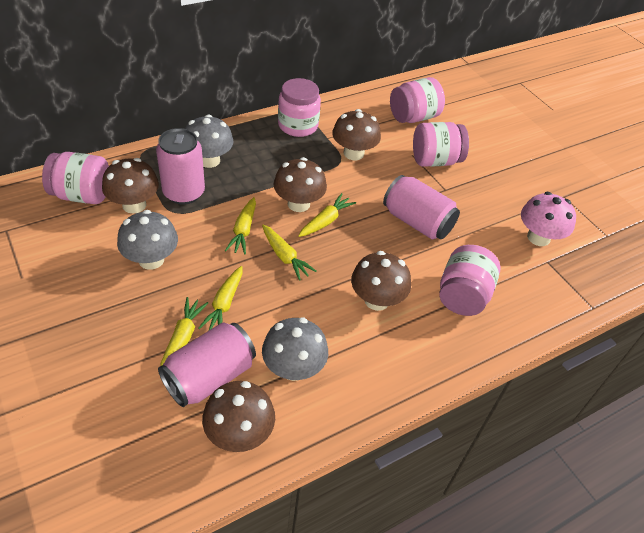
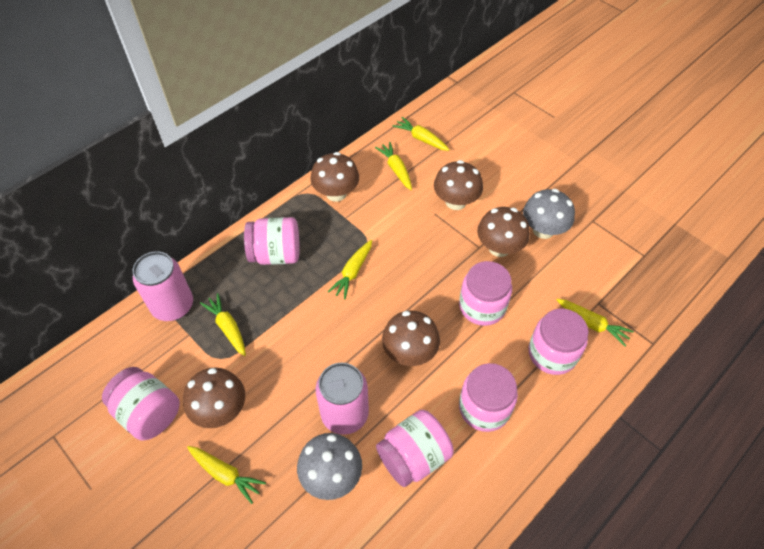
grey mushroom: 3 -> 2
pink can: 3 -> 2
pink jar: 5 -> 6
pink mushroom: 1 -> 0
yellow carrot: 5 -> 6

